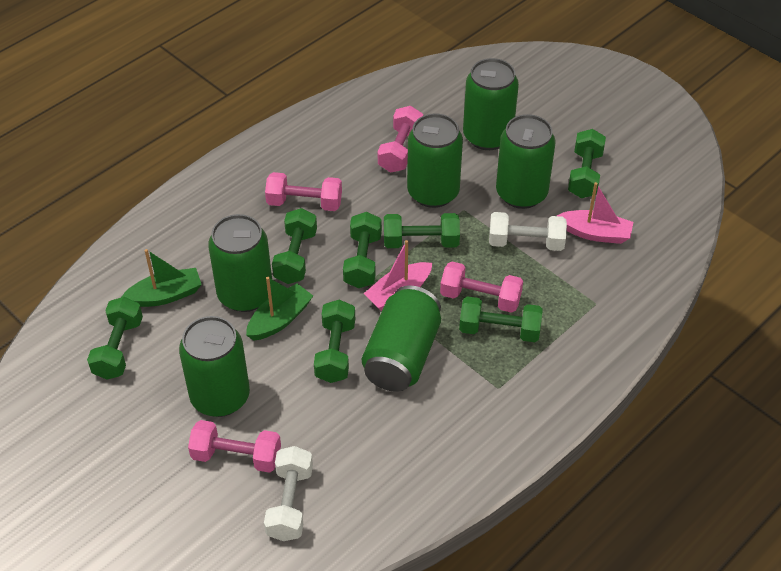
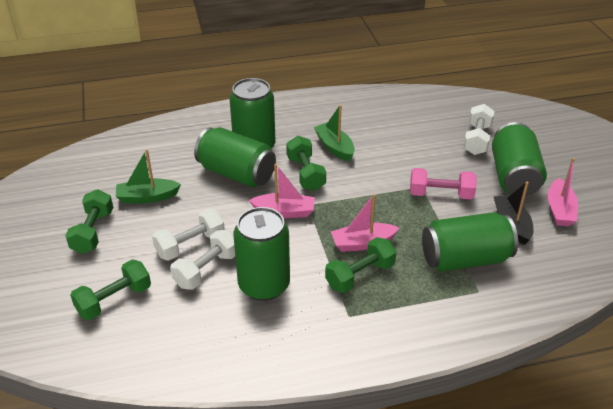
black boat: 0 -> 1
green can: 6 -> 5
green dumbbell: 7 -> 4
pink boat: 2 -> 3
pink dumbbell: 4 -> 1
white dumbbell: 2 -> 3

